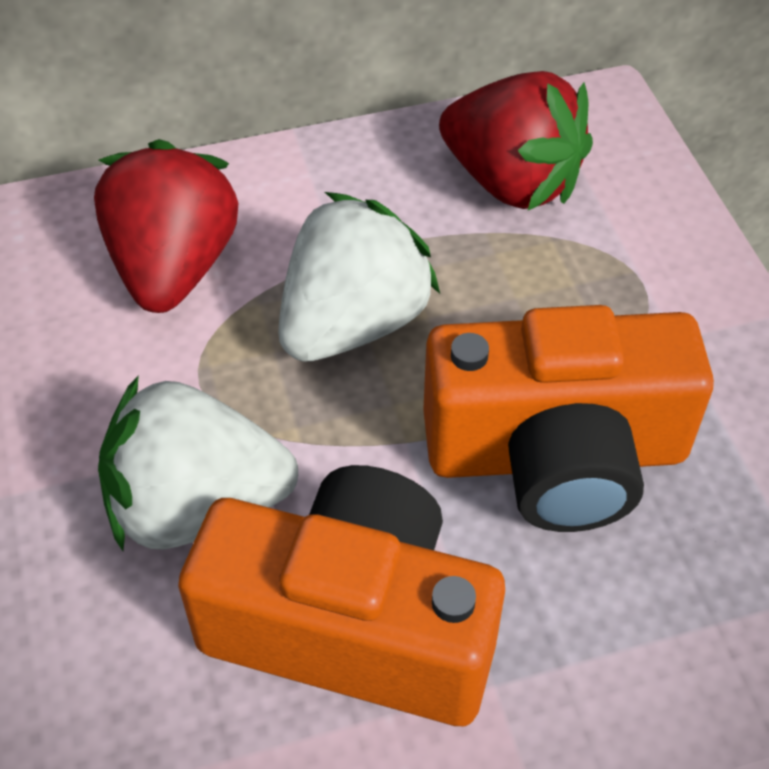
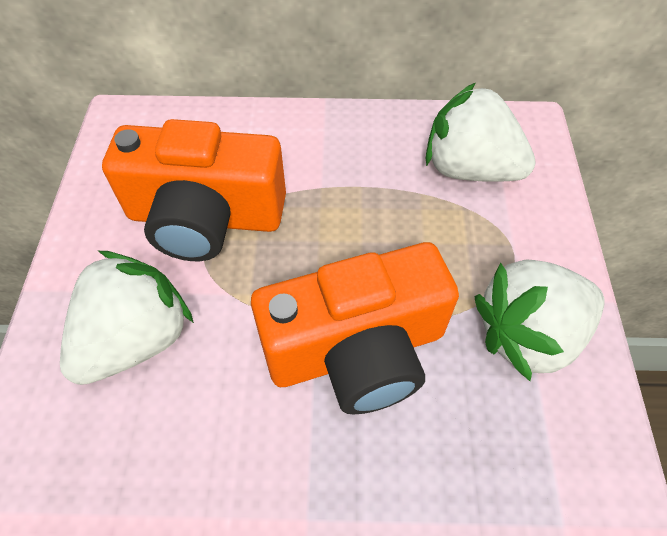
red strawberry: 2 -> 0
white strawberry: 2 -> 3

